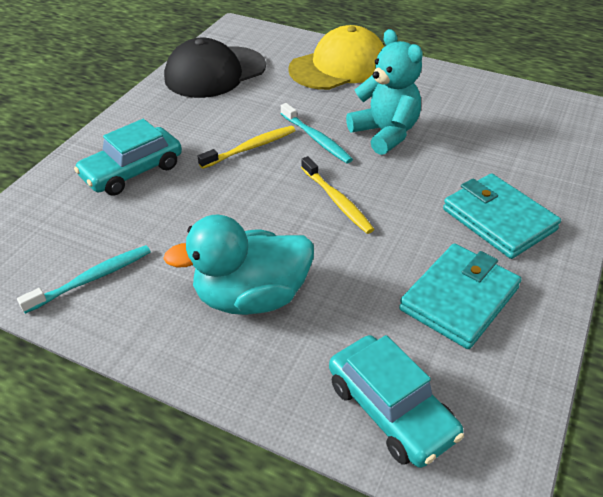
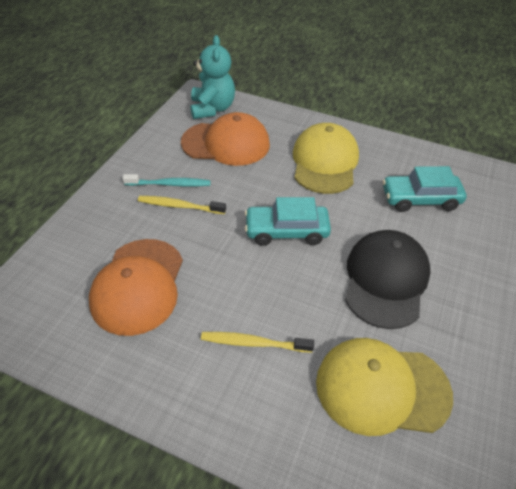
orange cap: 0 -> 2
turquoise duck: 1 -> 0
turquoise toothbrush: 2 -> 1
turquoise wallet: 2 -> 0
yellow cap: 1 -> 2

